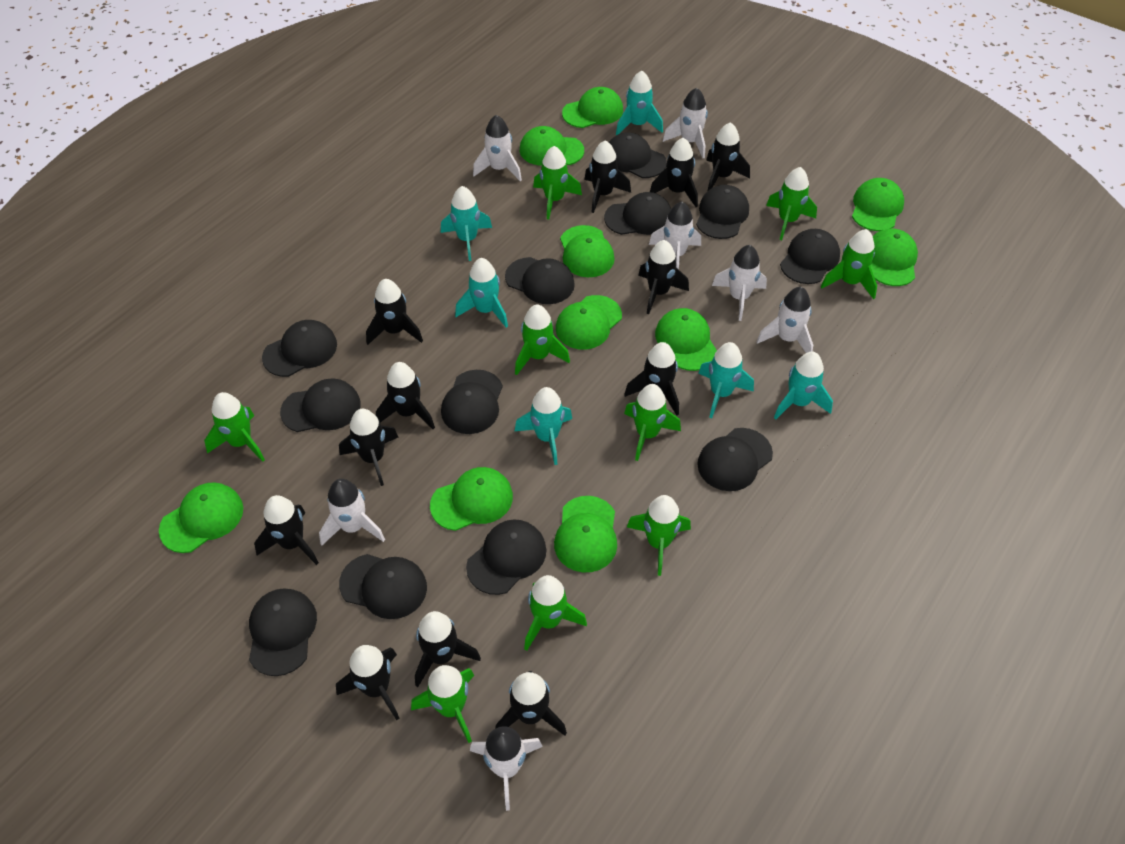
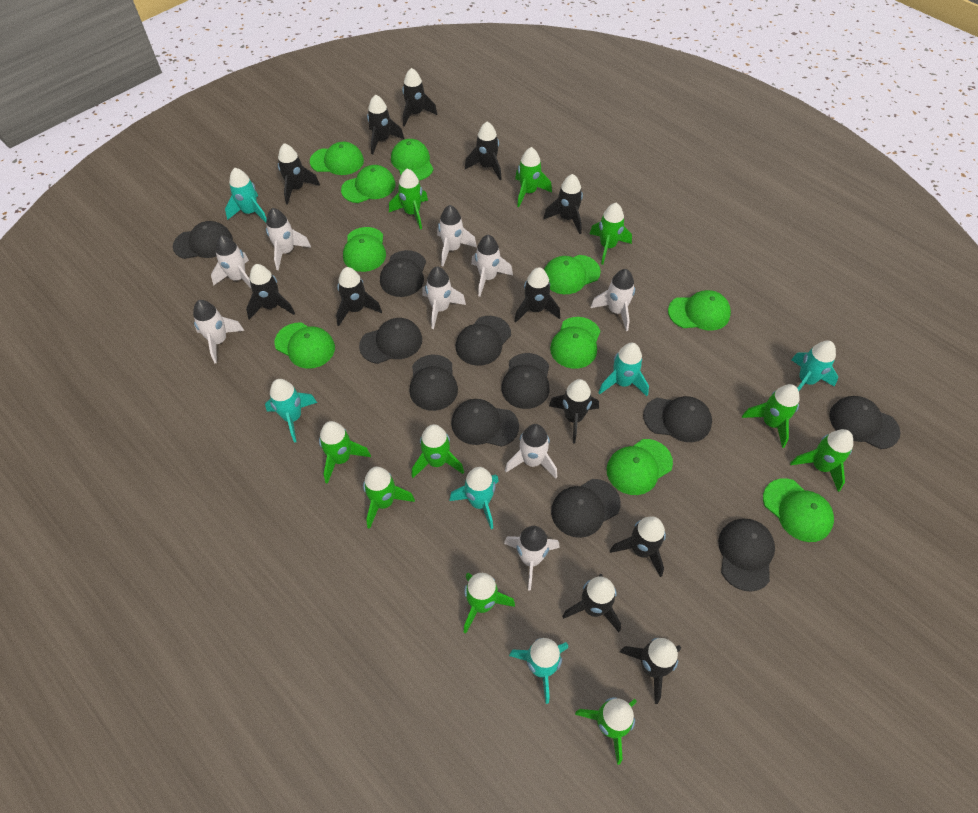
black cap: 12 -> 11
green rocket: 9 -> 10
white rocket: 7 -> 9

